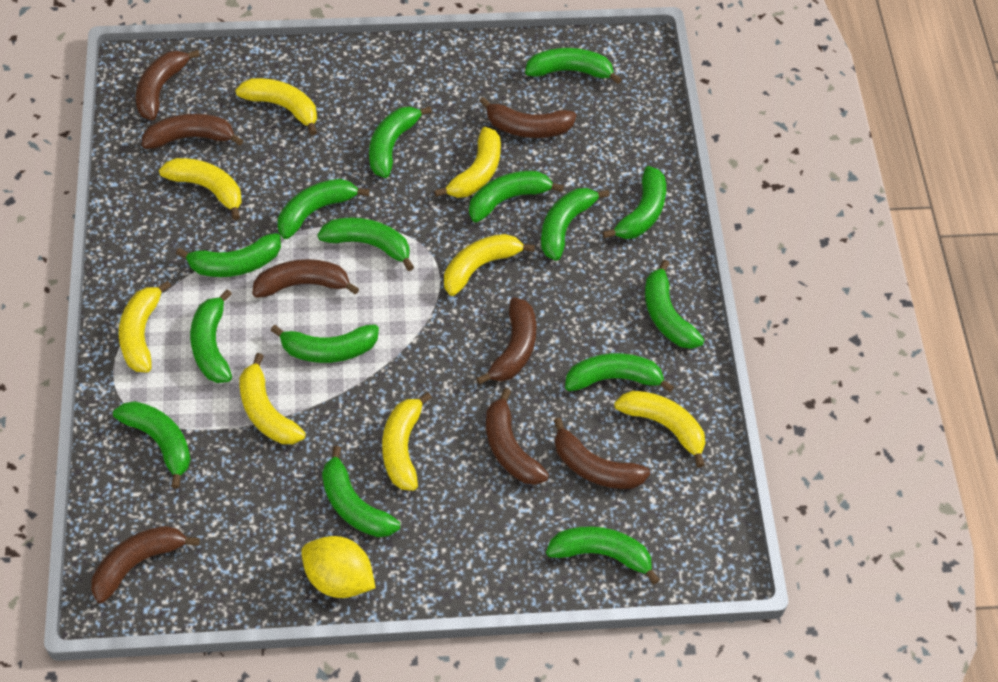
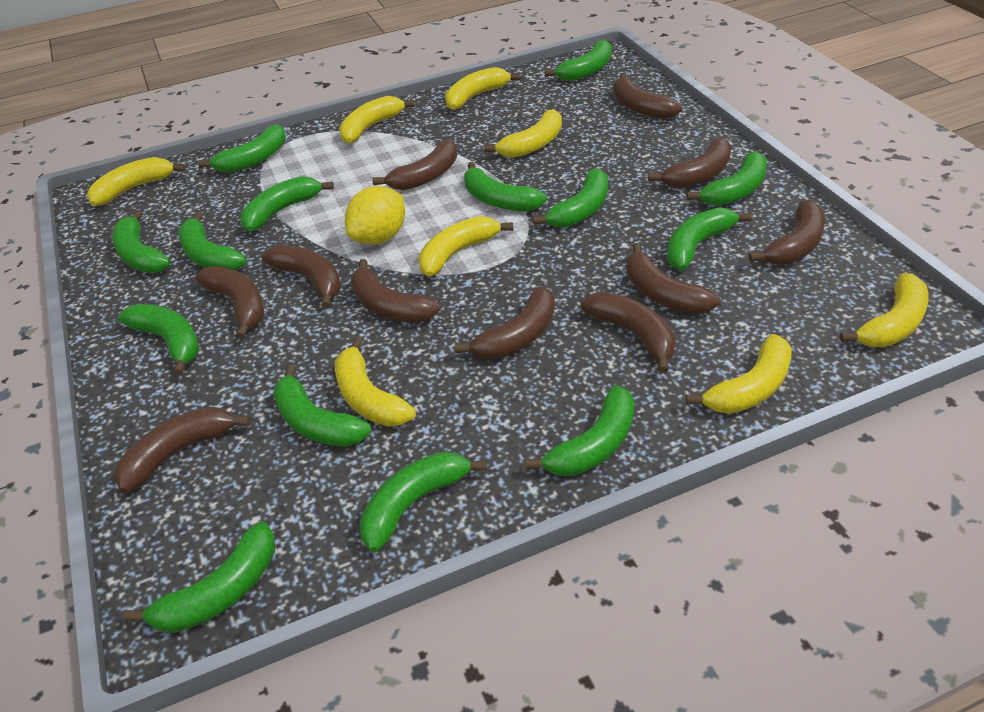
brown banana: 8 -> 11
green banana: 15 -> 14

